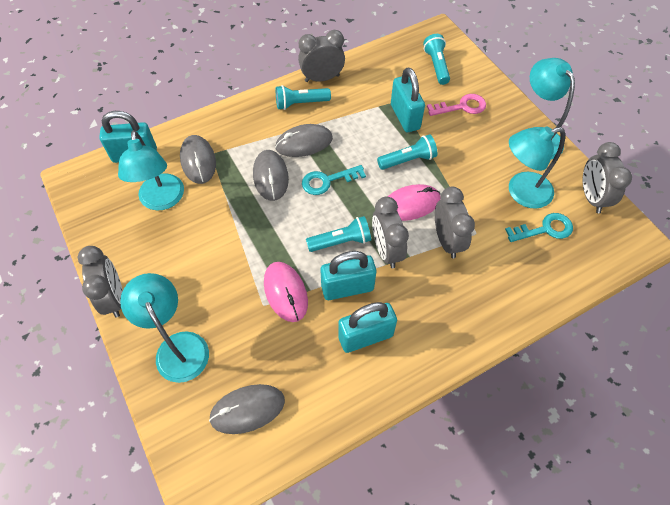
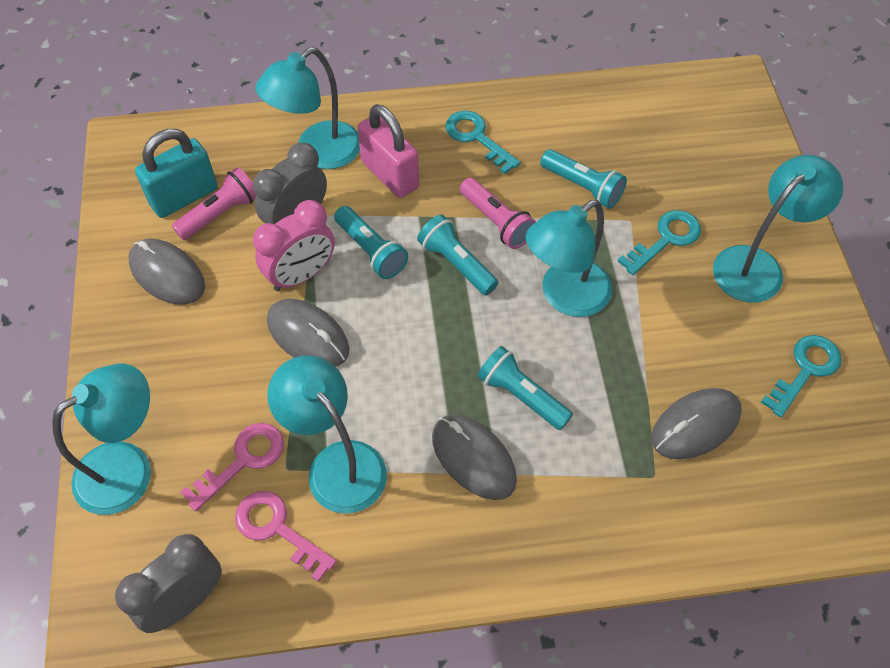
grey clock: 5 -> 2
pink clock: 0 -> 1
pink flashlight: 0 -> 2
pink key: 1 -> 2
pink mouse: 2 -> 0
pink padlock: 0 -> 1
turquoise key: 2 -> 3
turquoise lamp: 4 -> 5
turquoise padlock: 4 -> 1

